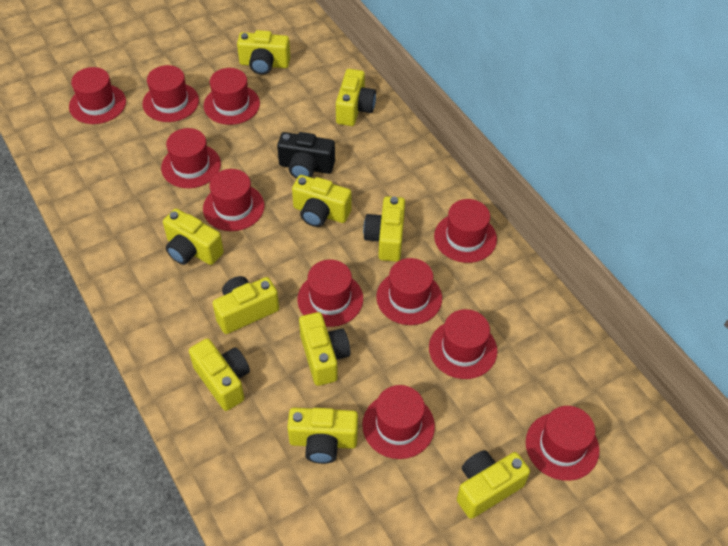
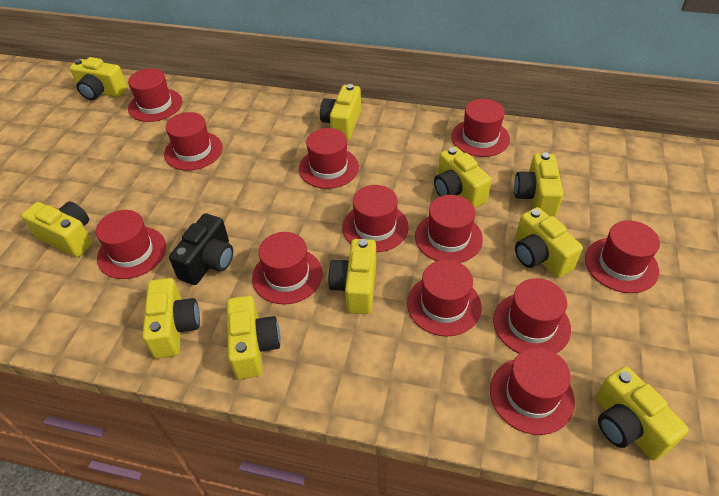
red hat: 11 -> 12

